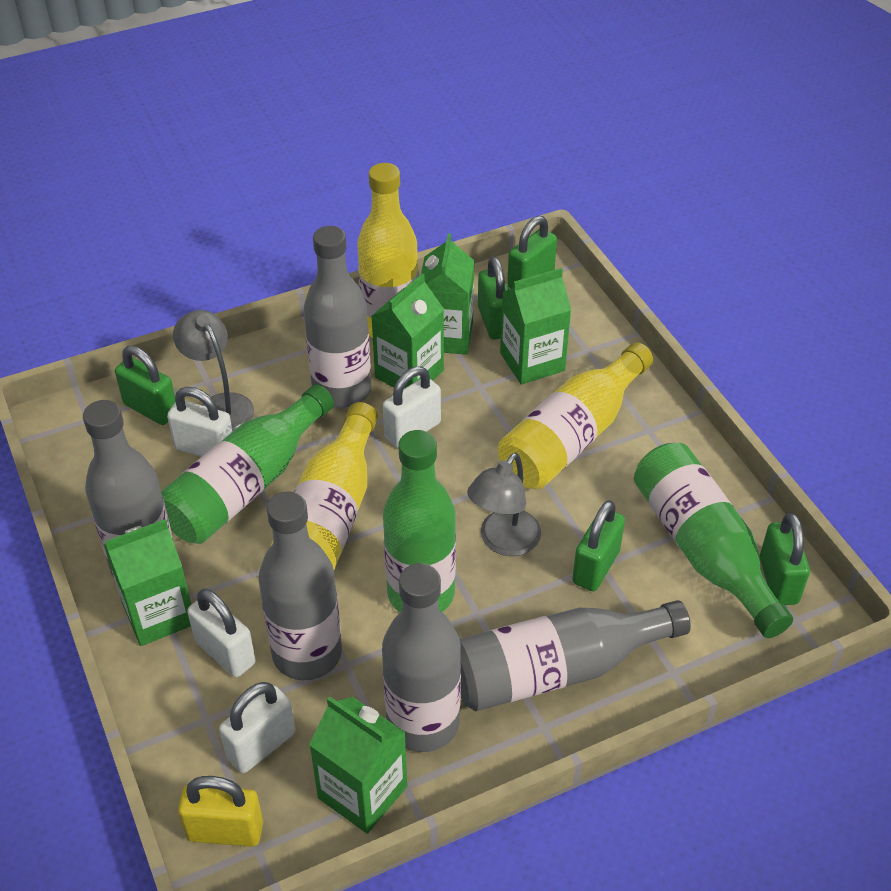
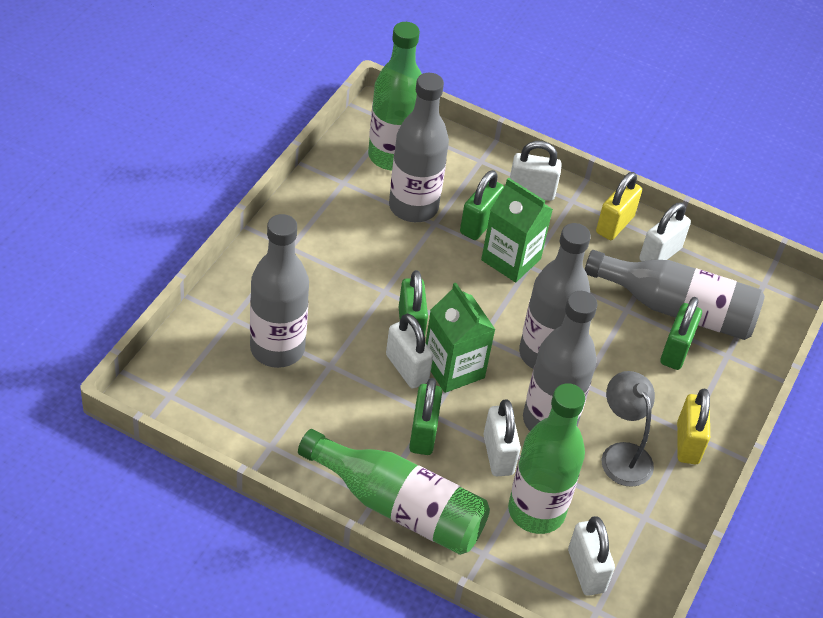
green carton: 5 -> 2
green padlock: 5 -> 4
grey lamp: 2 -> 1
white padlock: 4 -> 5
yellow bottle: 3 -> 0
yellow padlock: 1 -> 2

